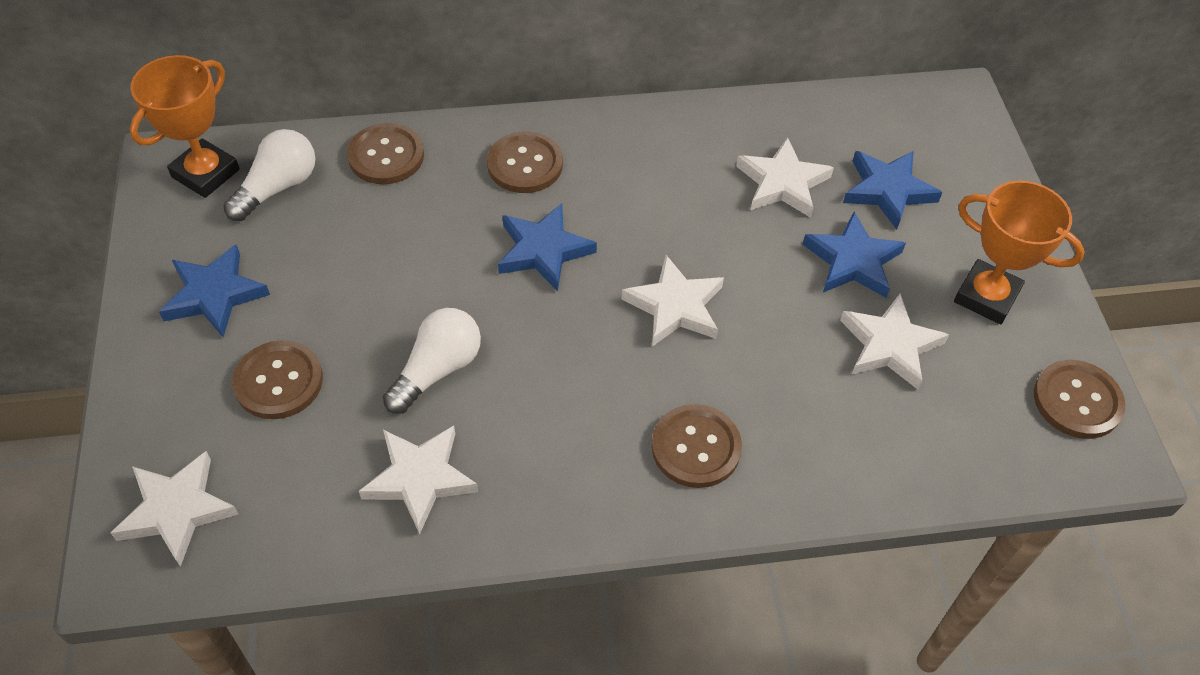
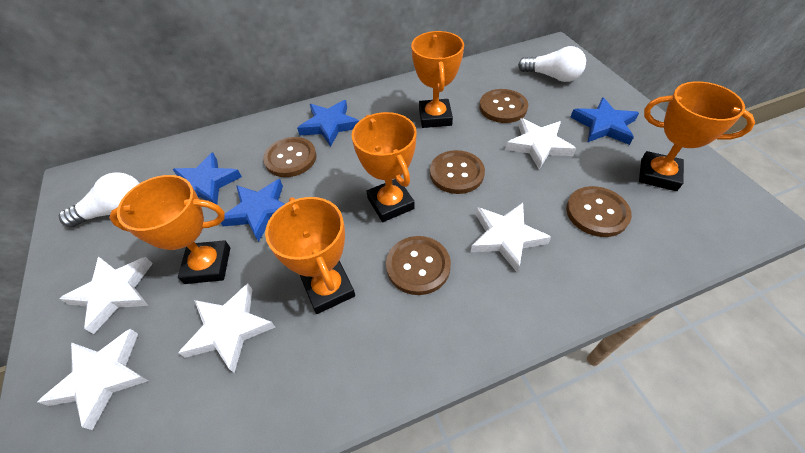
orange trophy: 2 -> 5

